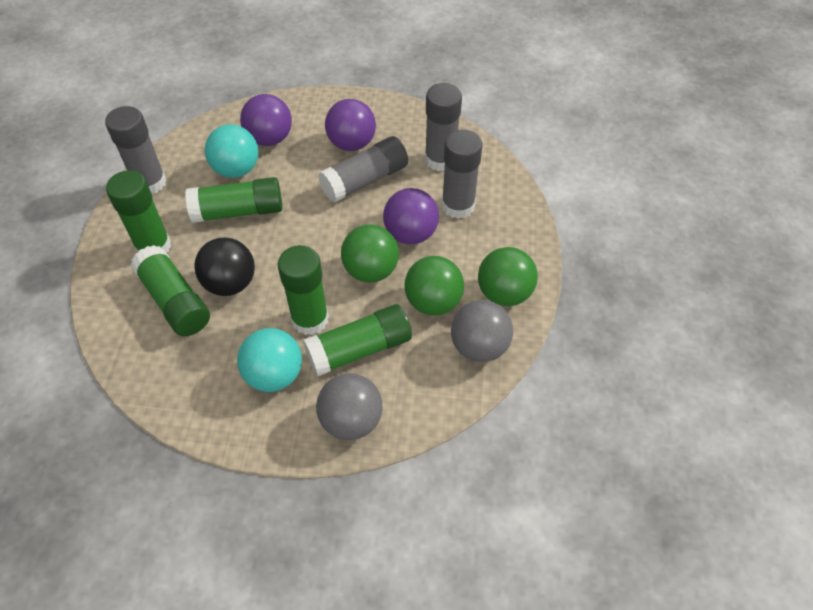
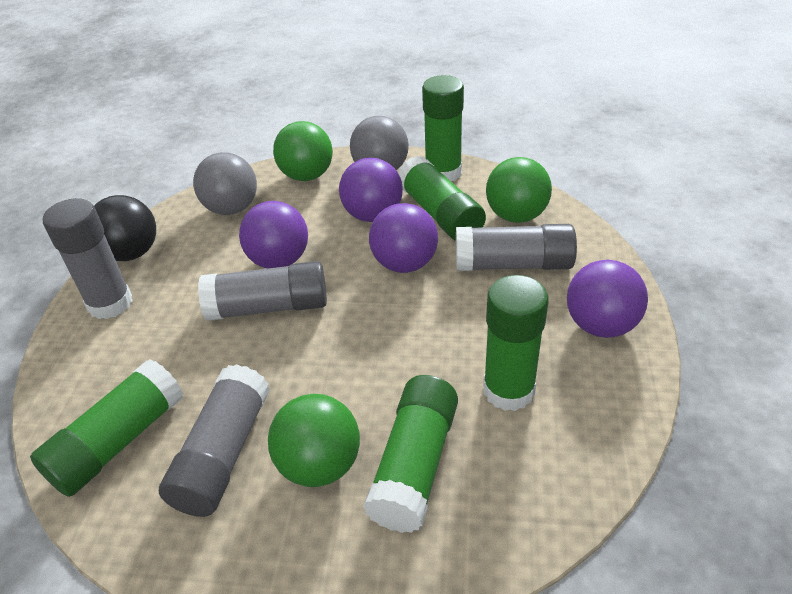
purple ball: 3 -> 4
turquoise ball: 2 -> 0

